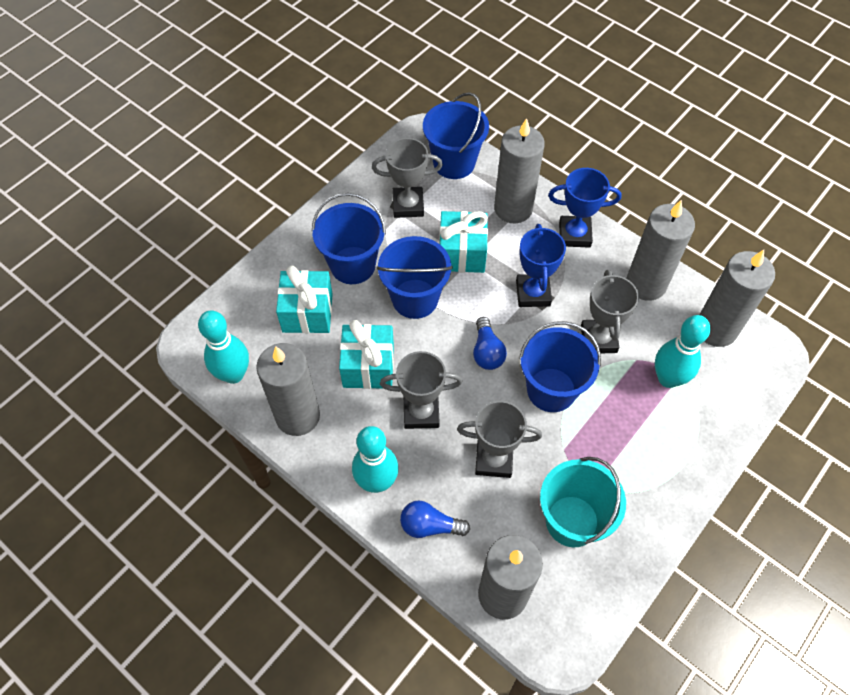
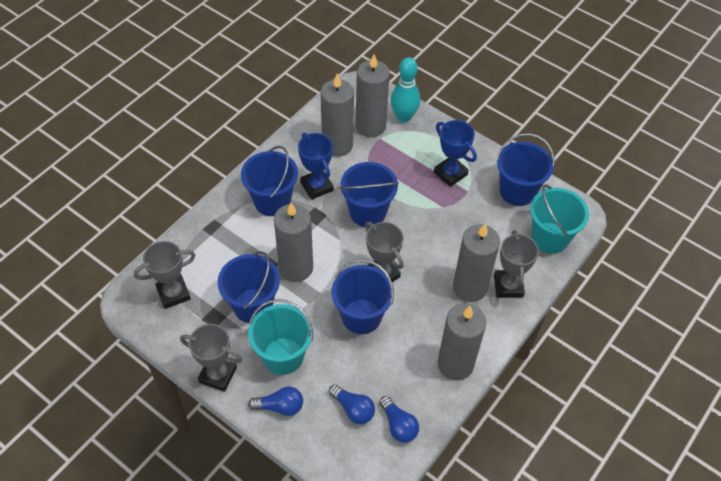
blue bucket: 4 -> 5
blue light bulb: 2 -> 3
turquoise bowling pin: 3 -> 1
turquoise bucket: 1 -> 2
turquoise gift: 3 -> 0

